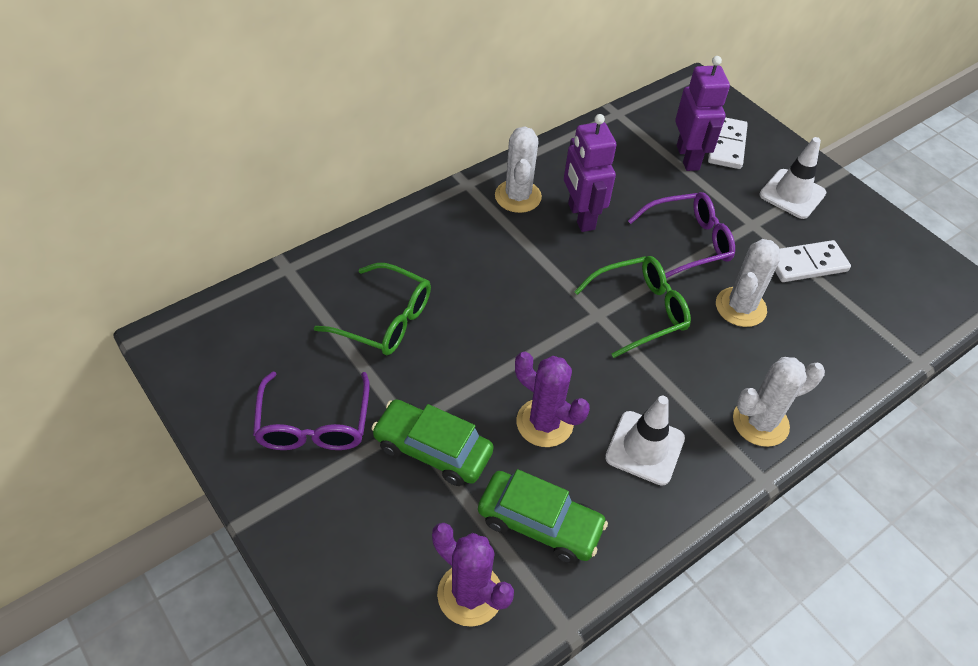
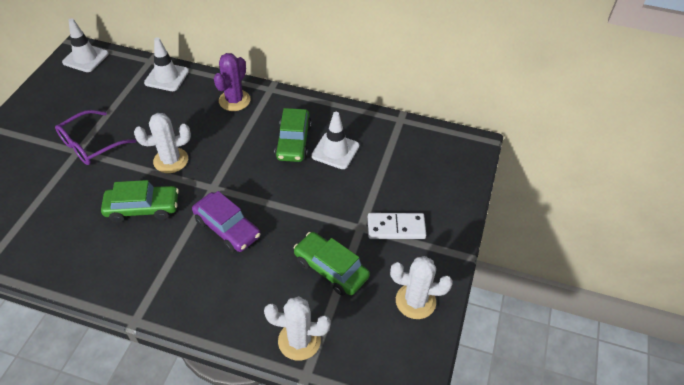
green car: 2 -> 3
green glasses: 2 -> 0
purple cactus: 2 -> 1
purple car: 0 -> 1
purple glasses: 2 -> 1
purple robot: 2 -> 0
white domino: 2 -> 1
white traffic cone: 2 -> 3

